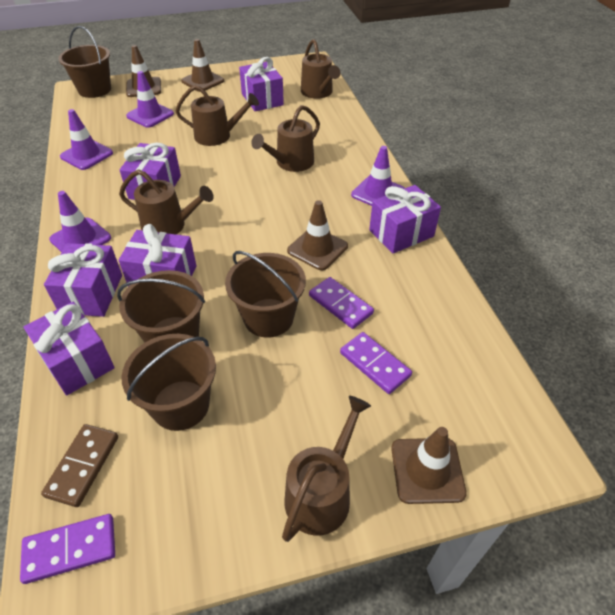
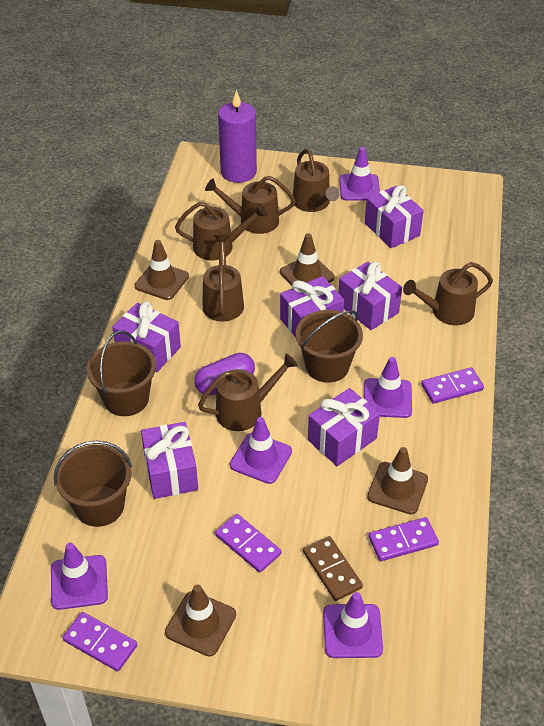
brown bucket: 4 -> 3
brown watering can: 5 -> 6
purple candle: 0 -> 1
purple capsule: 0 -> 1
purple domino: 3 -> 4
purple traffic cone: 4 -> 5

